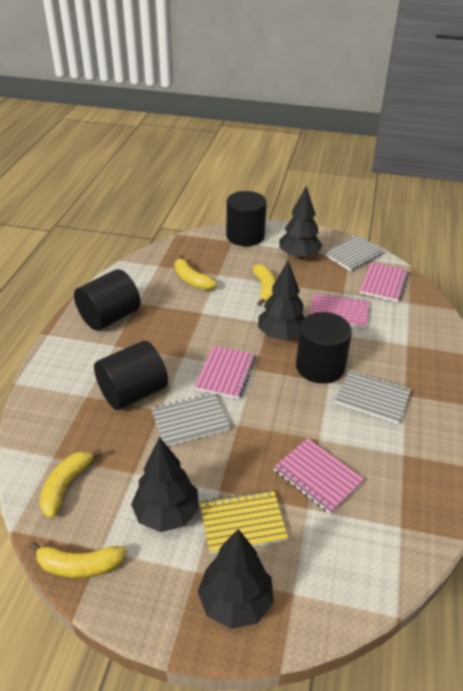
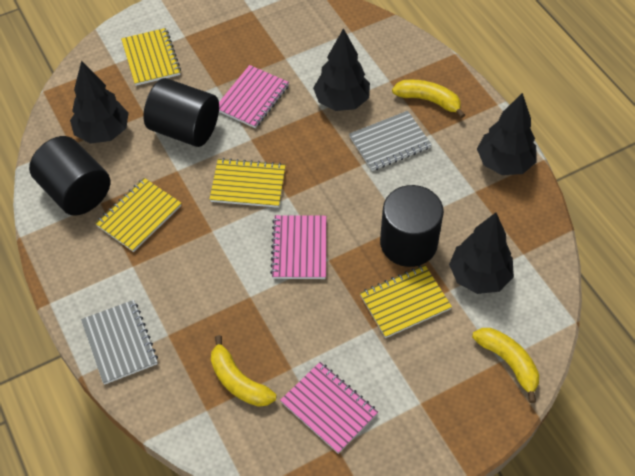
black cylinder: 4 -> 3
grey notebook: 3 -> 2
pink notebook: 4 -> 3
yellow banana: 4 -> 3
yellow notebook: 1 -> 4

